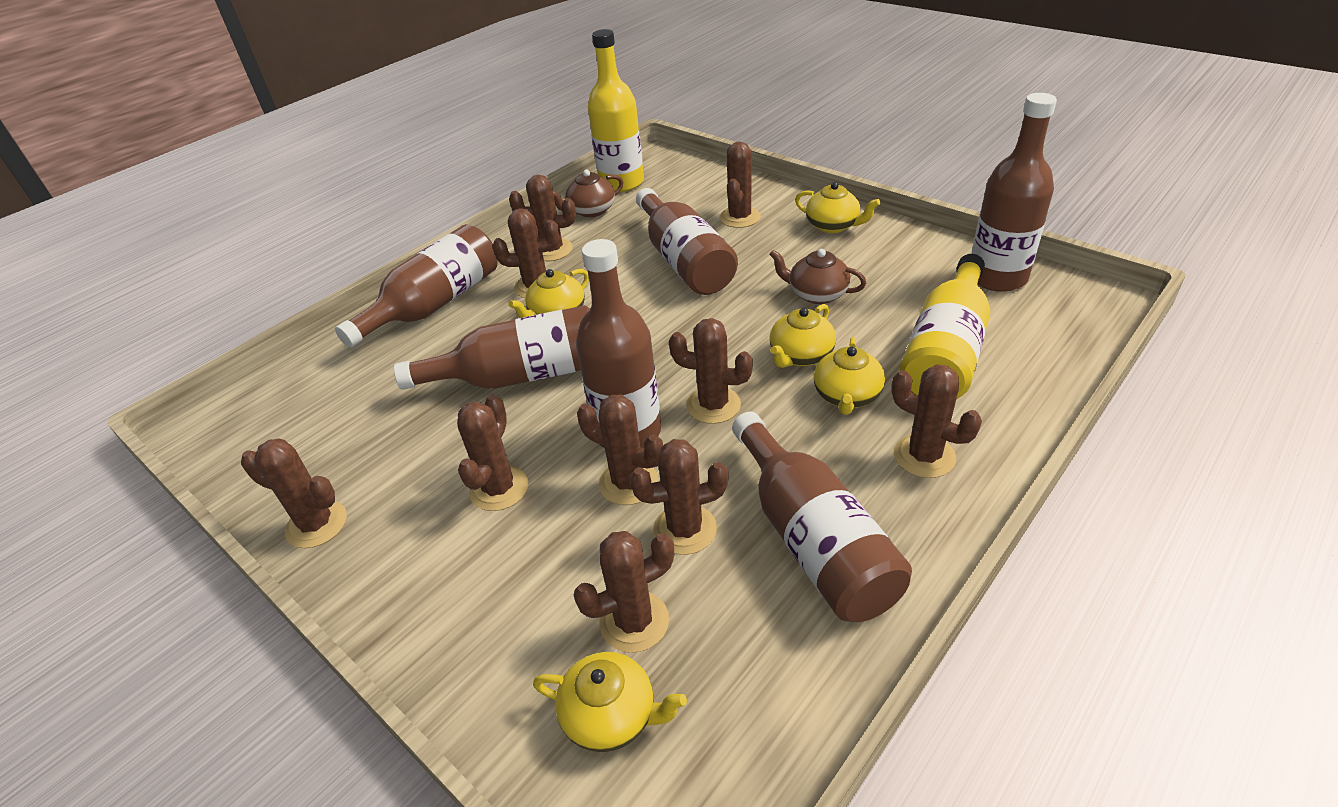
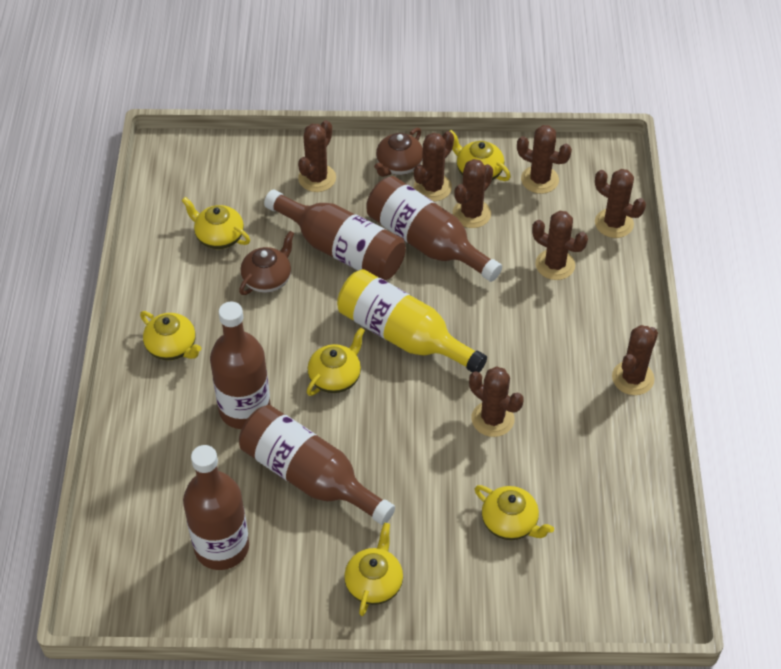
brown bottle: 6 -> 5
brown cactus: 10 -> 8
yellow bottle: 2 -> 1
yellow teapot: 5 -> 6

